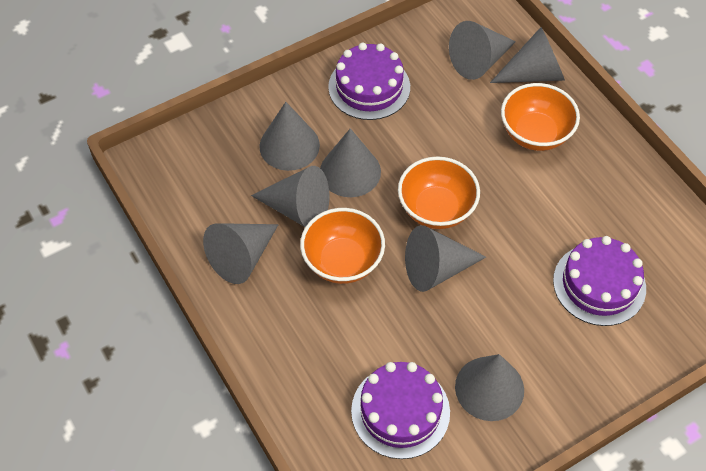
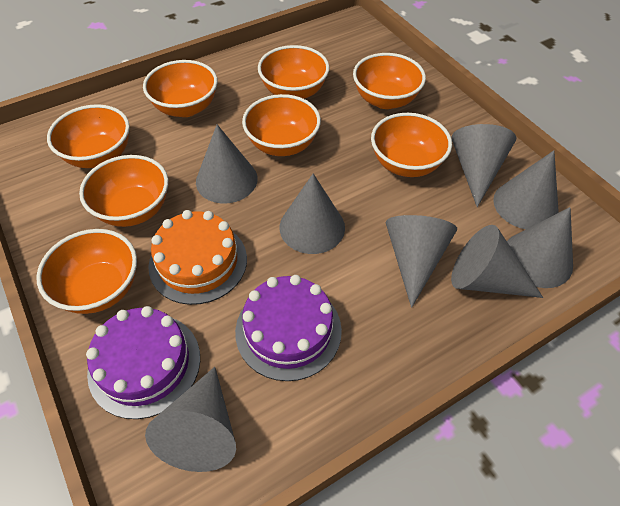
orange bowl: 3 -> 8
orange cake: 0 -> 1
purple cake: 3 -> 2

